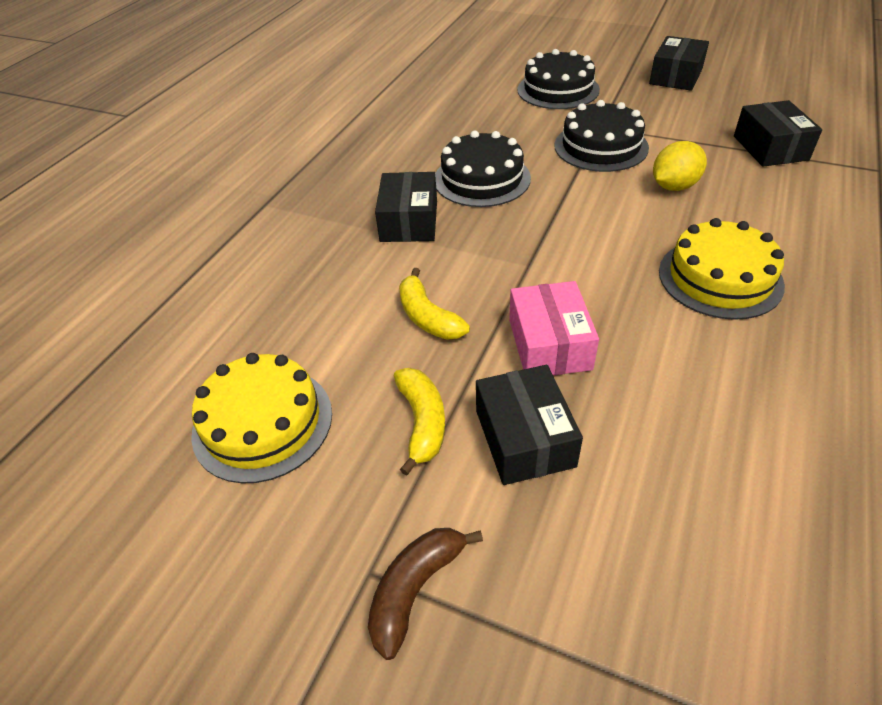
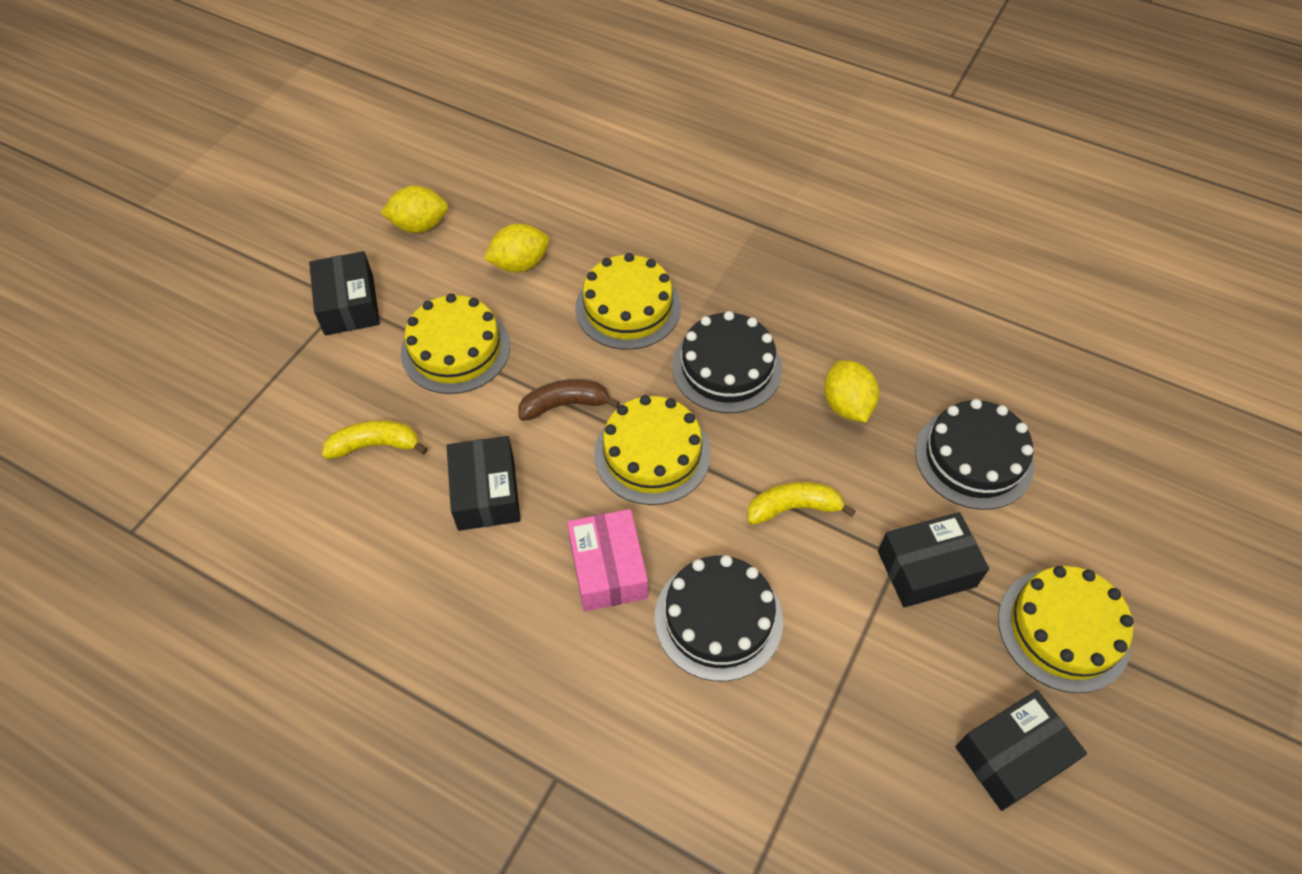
yellow cake: 2 -> 4
yellow lemon: 1 -> 3

